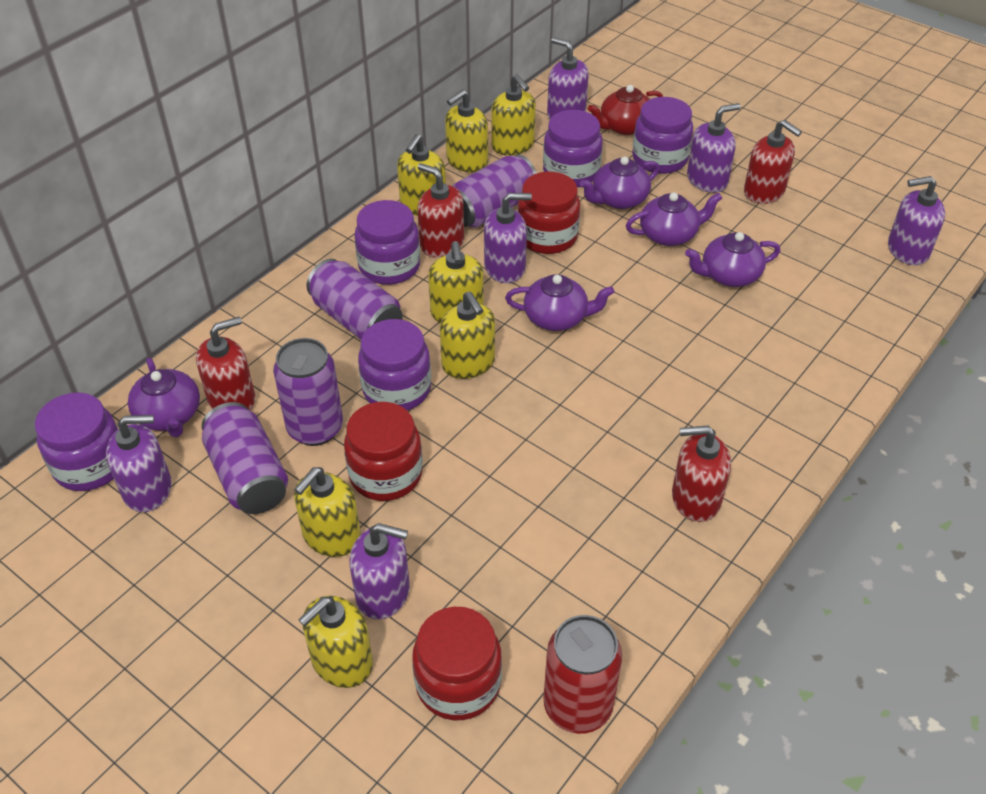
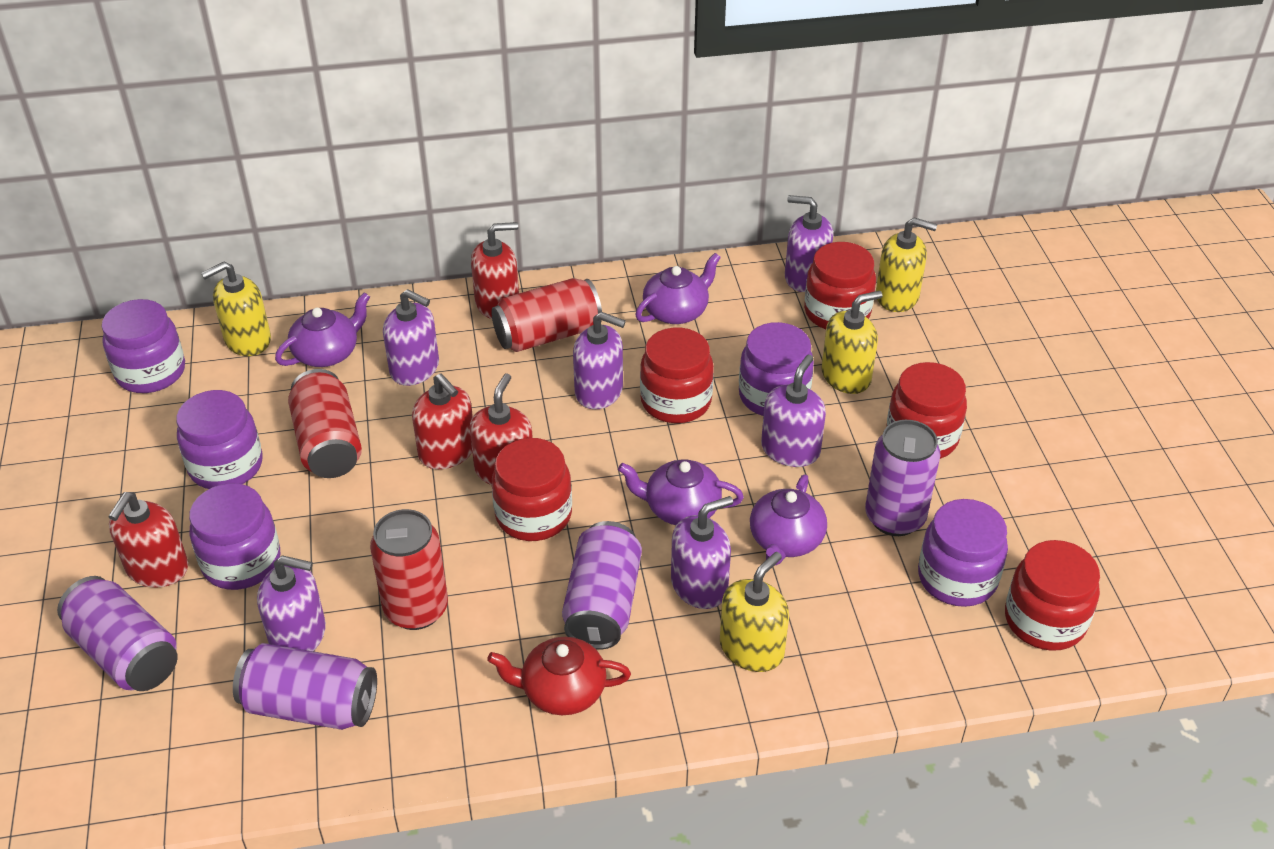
purple teapot: 5 -> 4
red can: 1 -> 3
red jar: 3 -> 5
yellow soap dispenser: 7 -> 4

